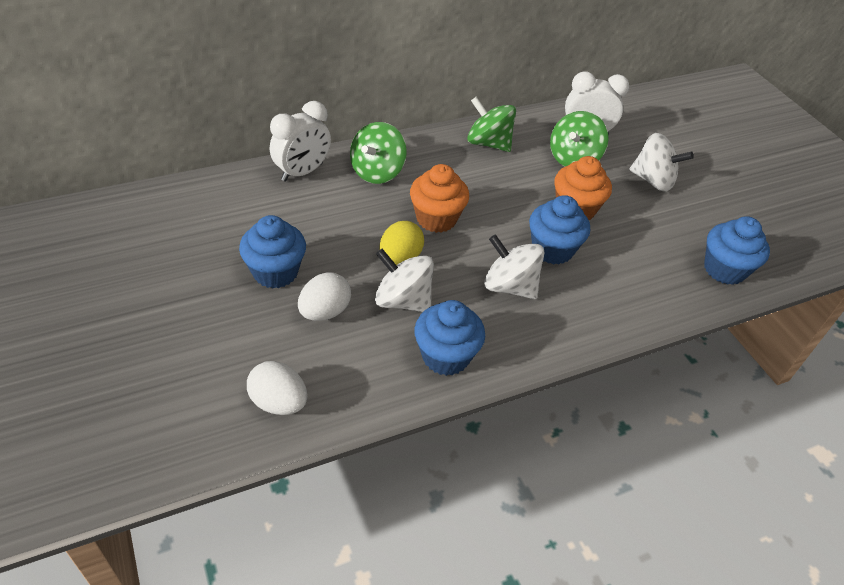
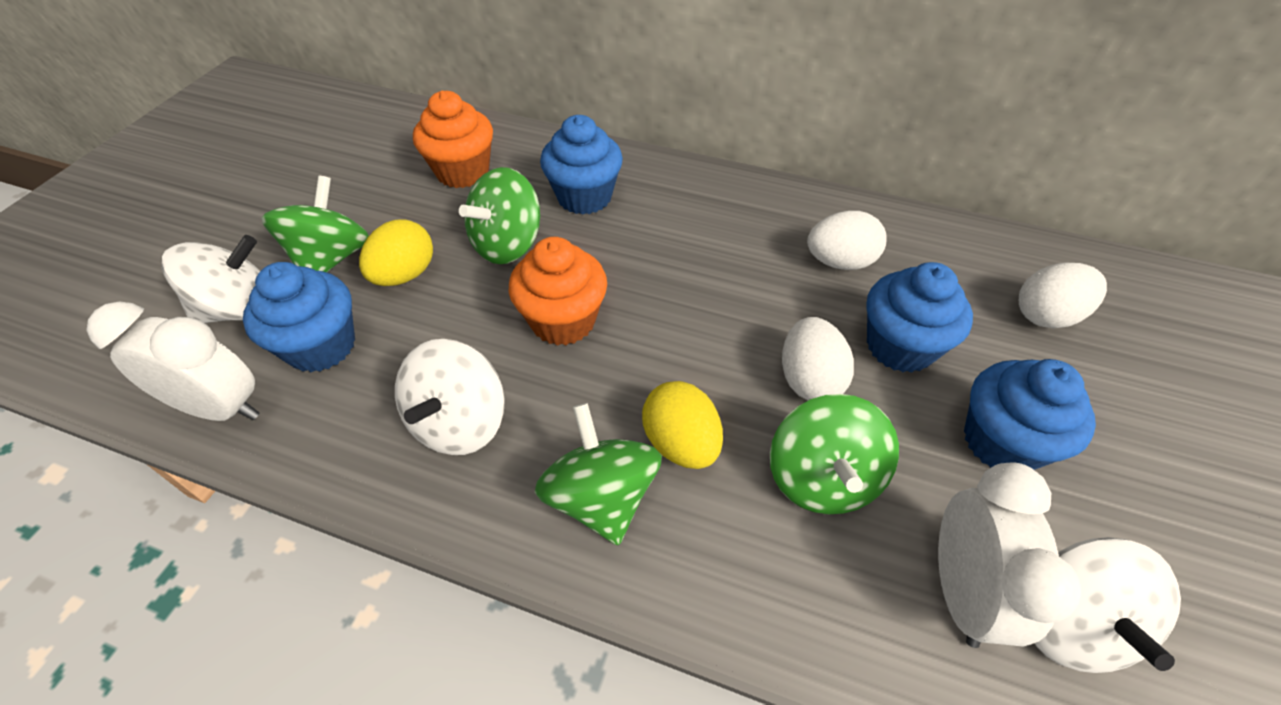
green spinning top: 3 -> 4
white egg: 2 -> 3
yellow egg: 1 -> 2

